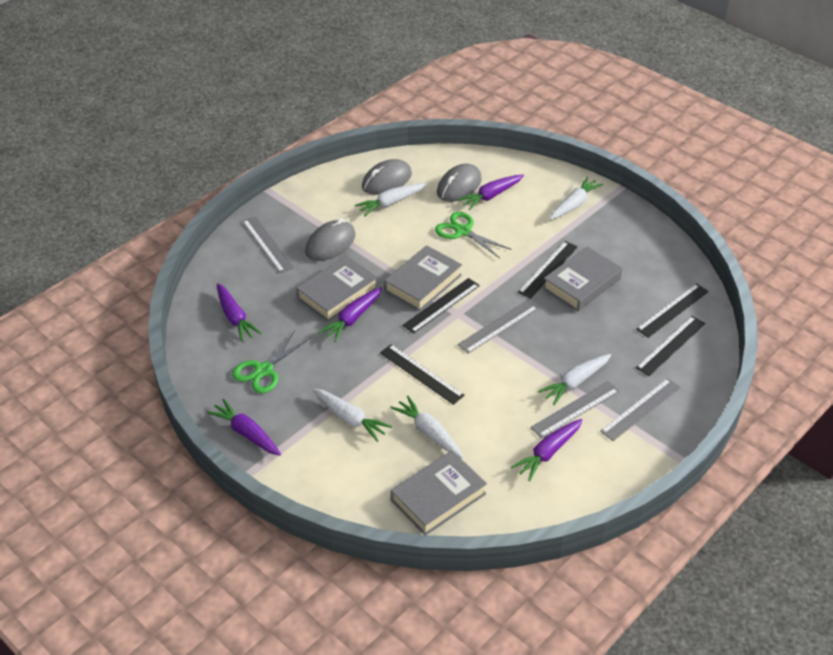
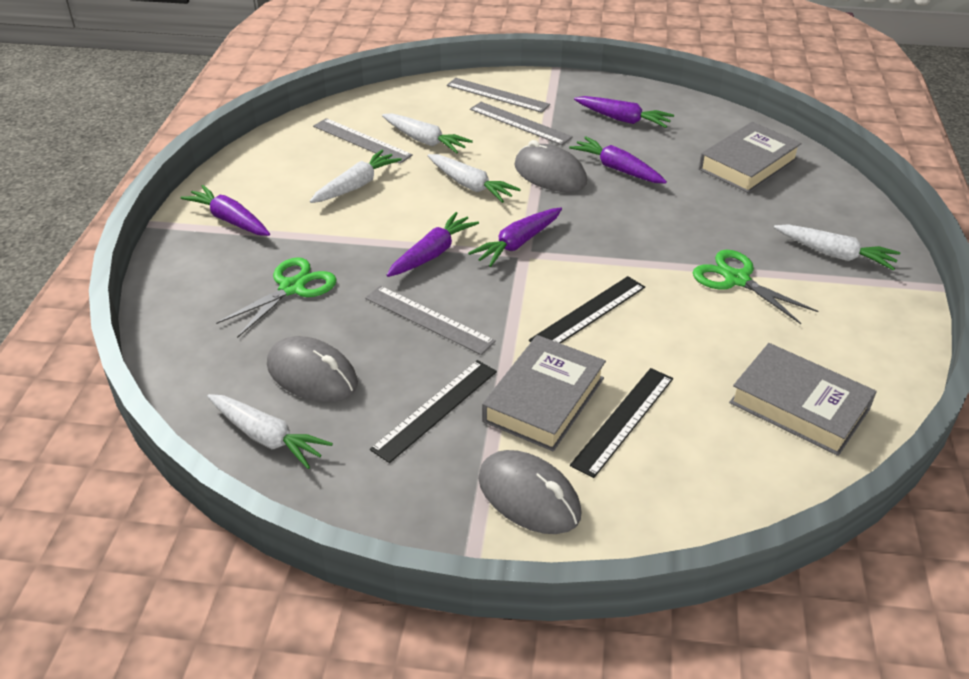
black ruler: 5 -> 3
grey book: 4 -> 3

